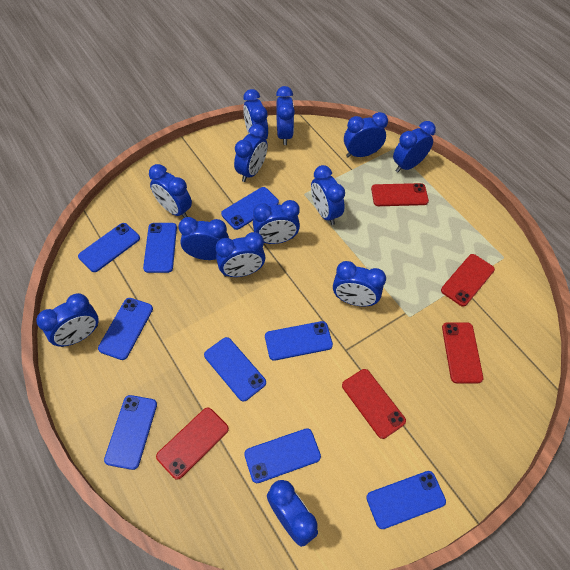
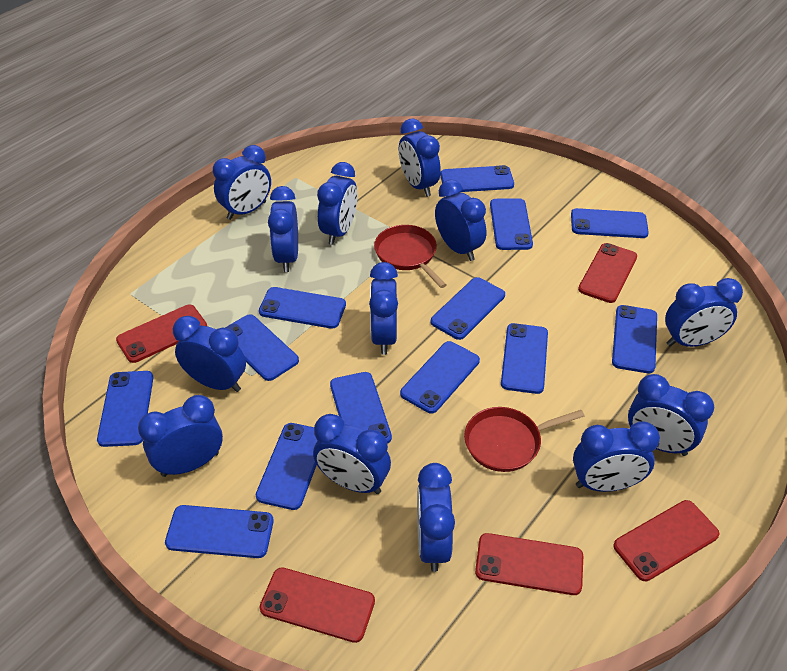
blue phone: 9 -> 13
red pan: 0 -> 2

